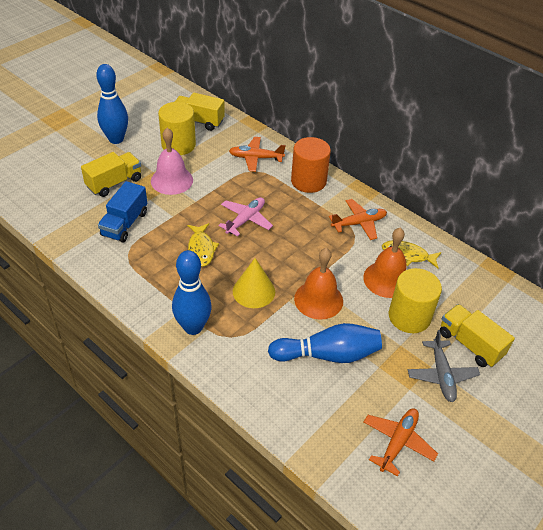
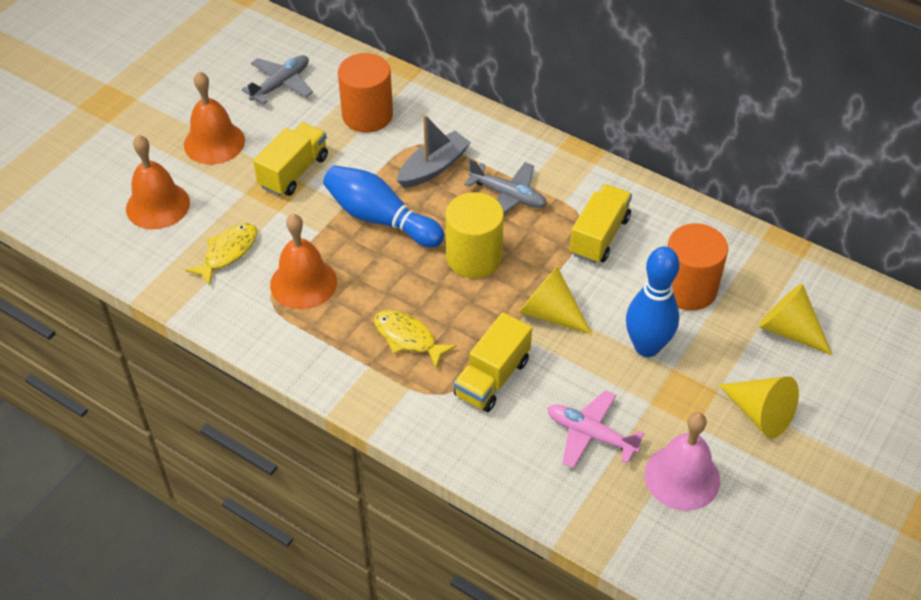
blue bowling pin: 3 -> 2
blue truck: 1 -> 0
grey boat: 0 -> 1
grey plane: 1 -> 2
orange bell: 2 -> 3
orange cylinder: 1 -> 2
orange plane: 3 -> 0
yellow cone: 1 -> 3
yellow cylinder: 2 -> 1

